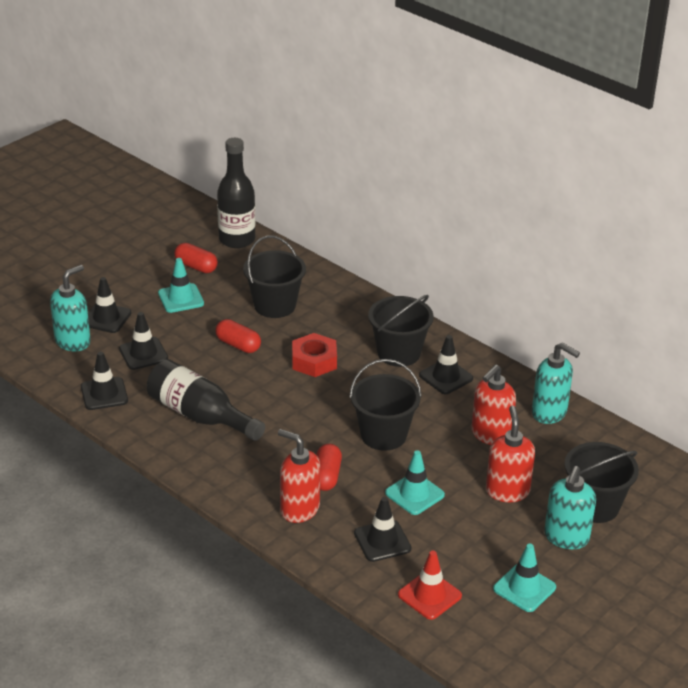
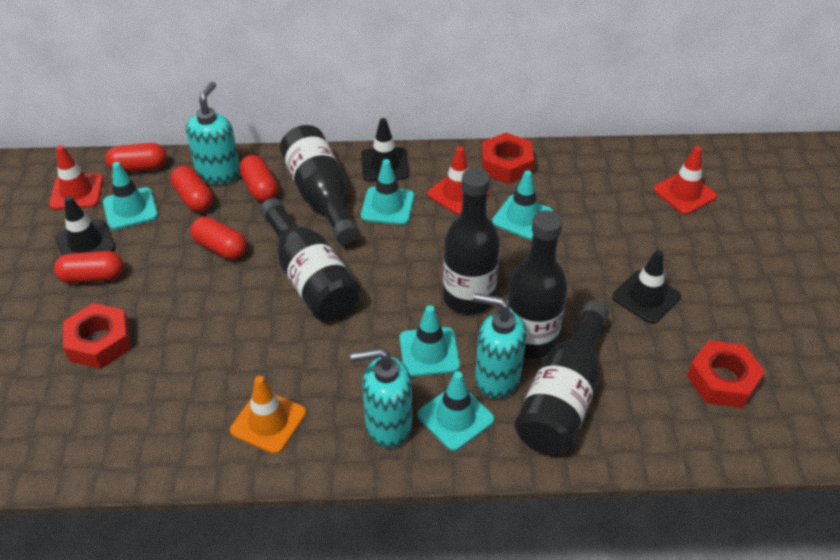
black bottle: 2 -> 5
black bucket: 4 -> 0
black traffic cone: 5 -> 3
orange traffic cone: 0 -> 1
red capsule: 3 -> 5
red nut: 1 -> 3
red soap dispenser: 3 -> 0
red traffic cone: 1 -> 3
turquoise traffic cone: 3 -> 5

